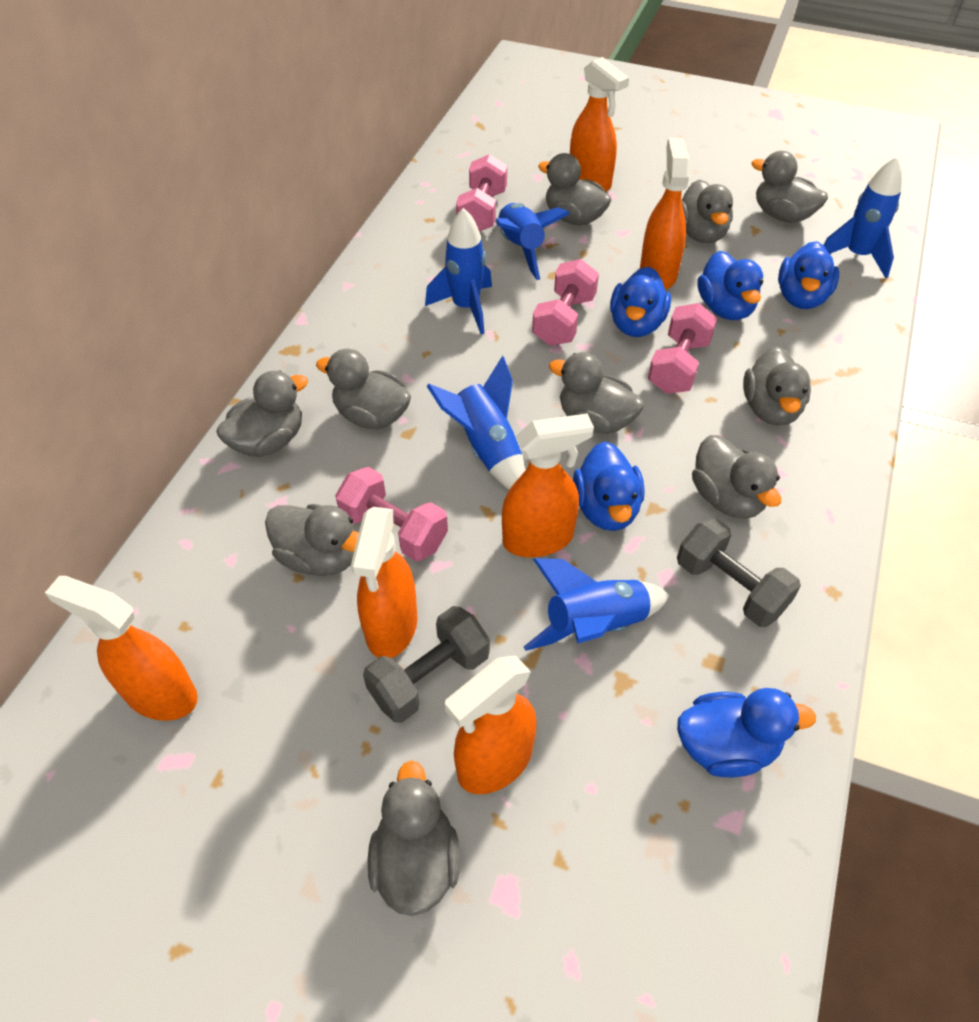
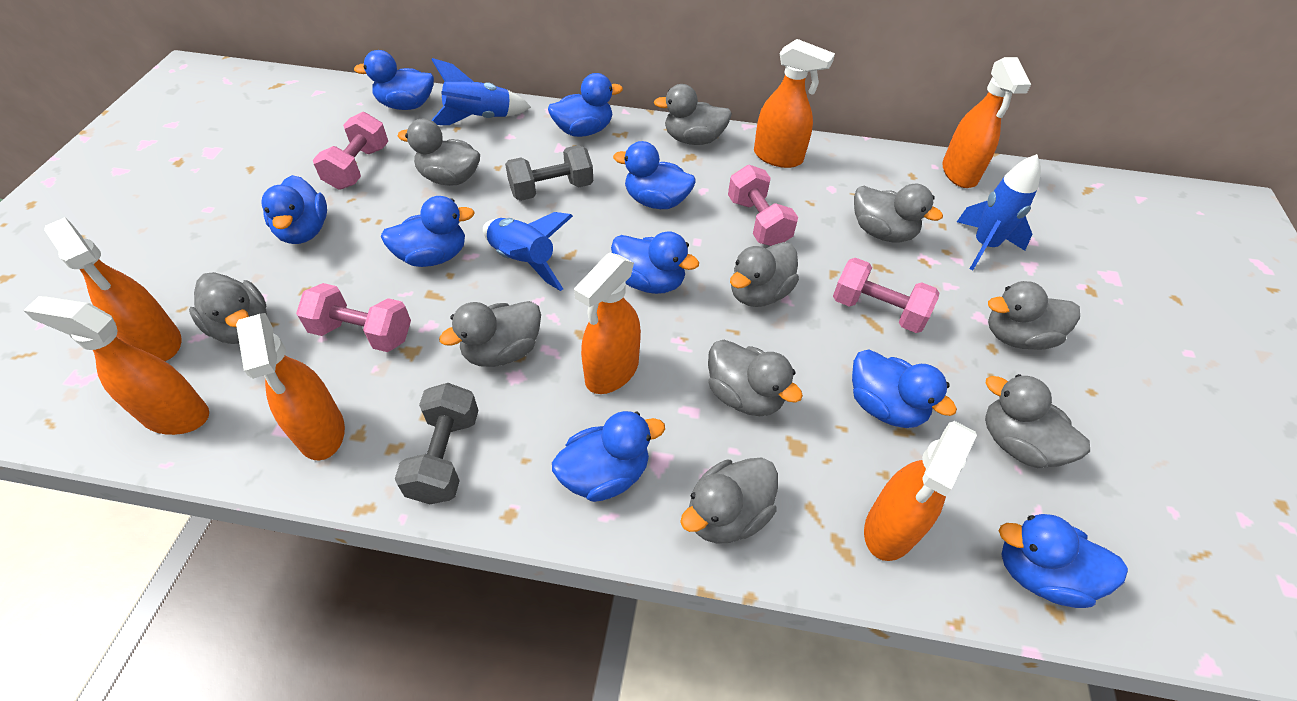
blue duck: 5 -> 9
blue rocket: 5 -> 3
orange spray bottle: 6 -> 7

